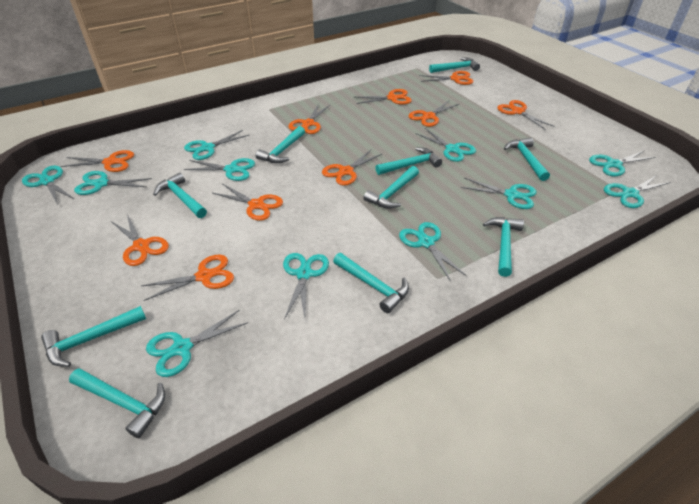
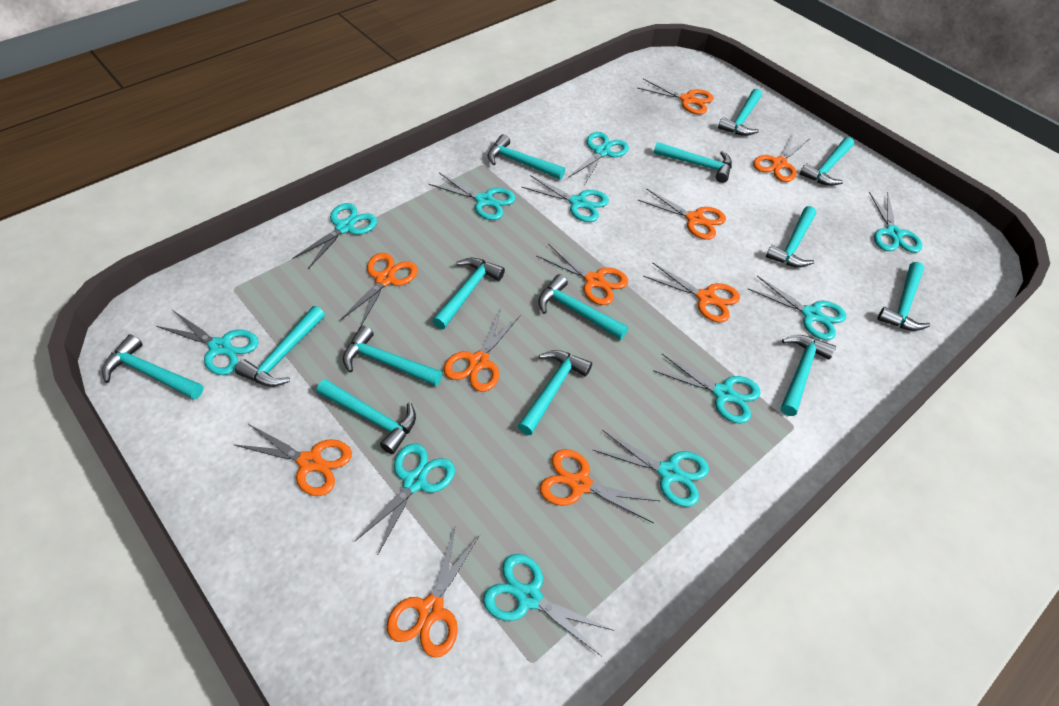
turquoise hammer: 10 -> 14

